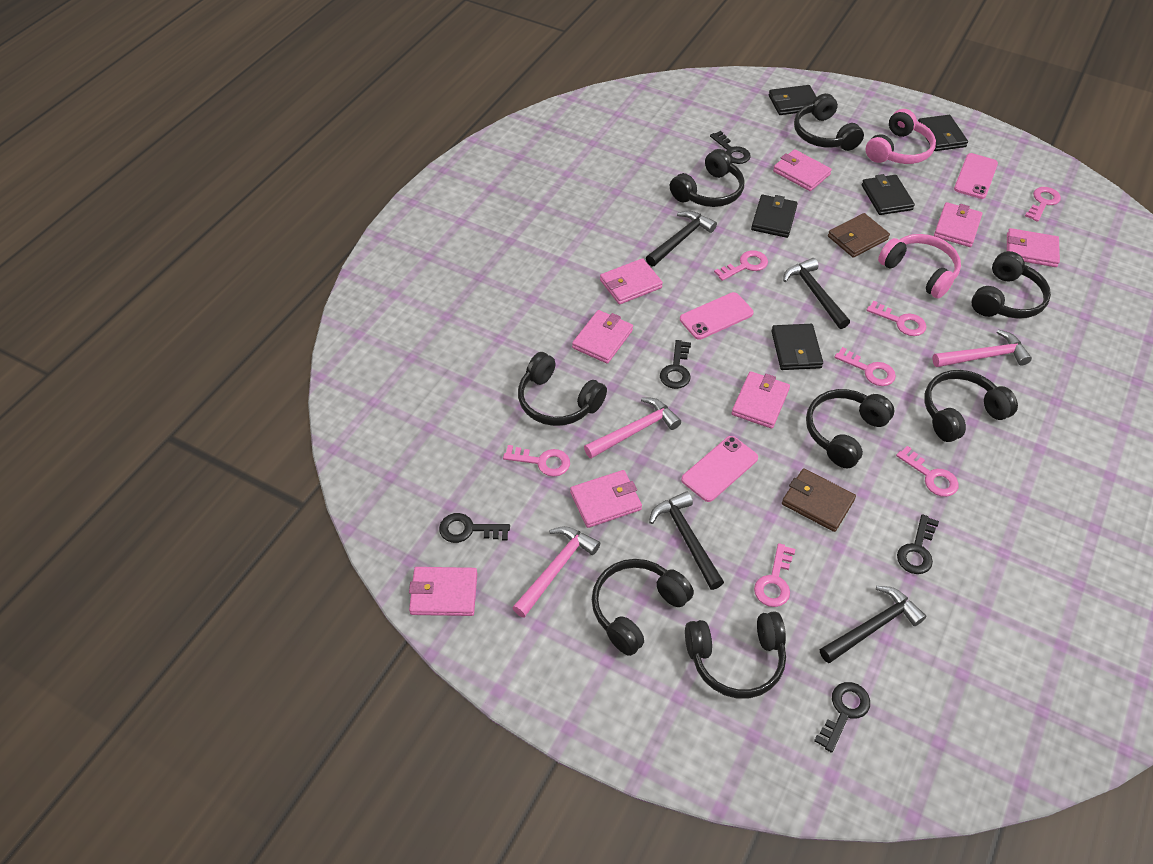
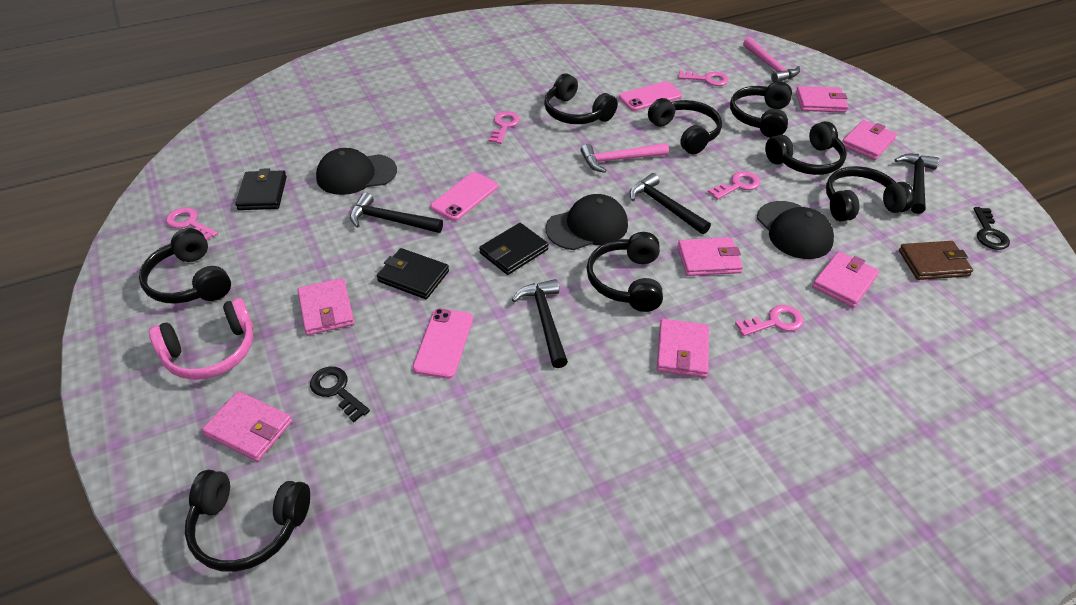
black cap: 0 -> 3
black key: 5 -> 2
black wallet: 5 -> 3
brown wallet: 2 -> 1
pink hammer: 3 -> 2
pink headphones: 2 -> 1
pink key: 7 -> 5
pink wallet: 8 -> 7

